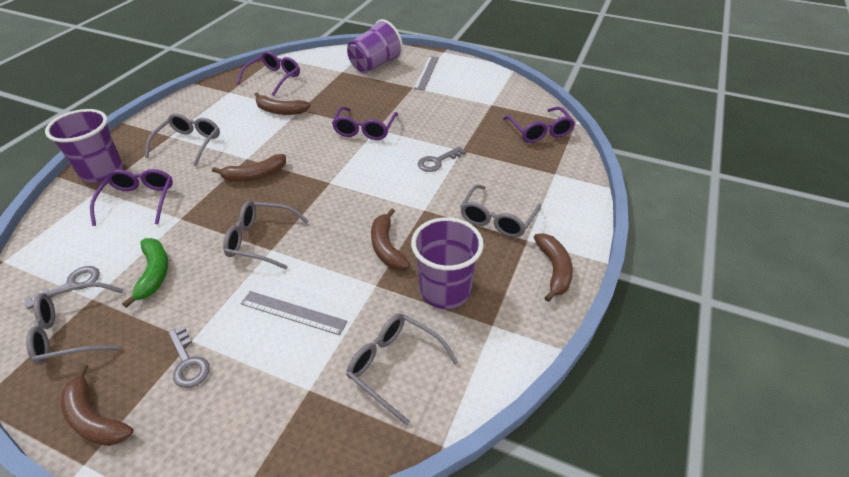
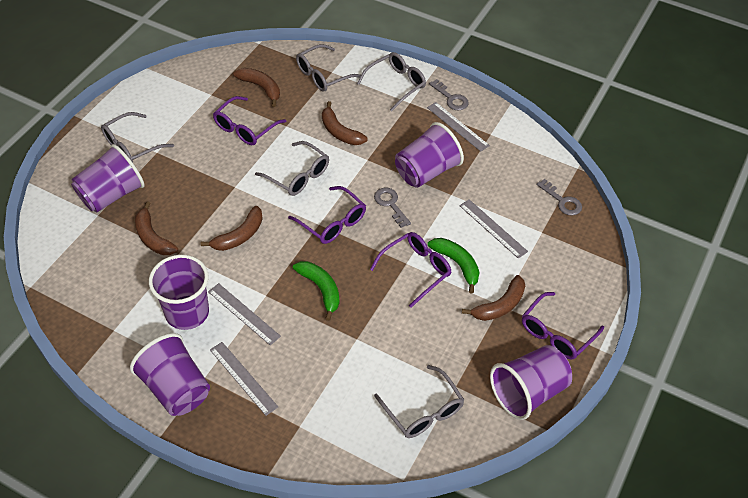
green banana: 1 -> 2
grey ruler: 2 -> 4
purple cup: 3 -> 5

